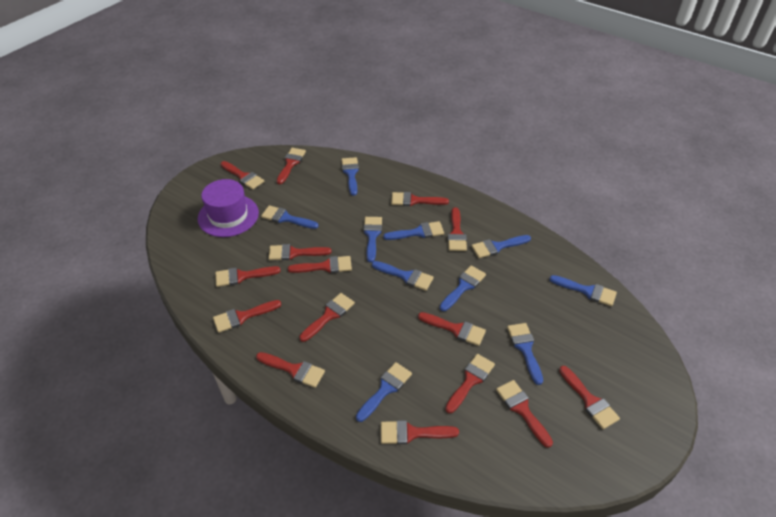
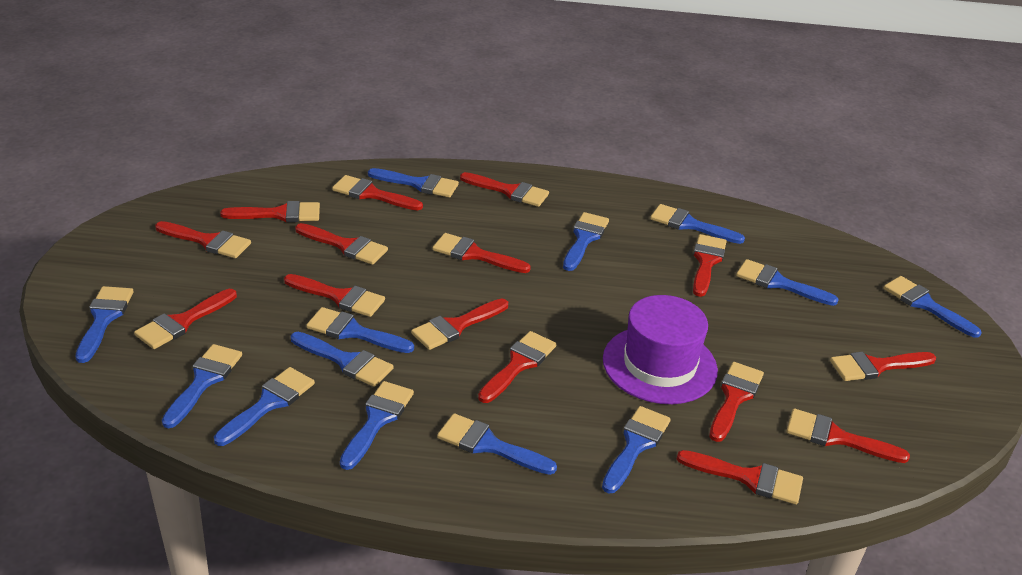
blue brush: 10 -> 13

